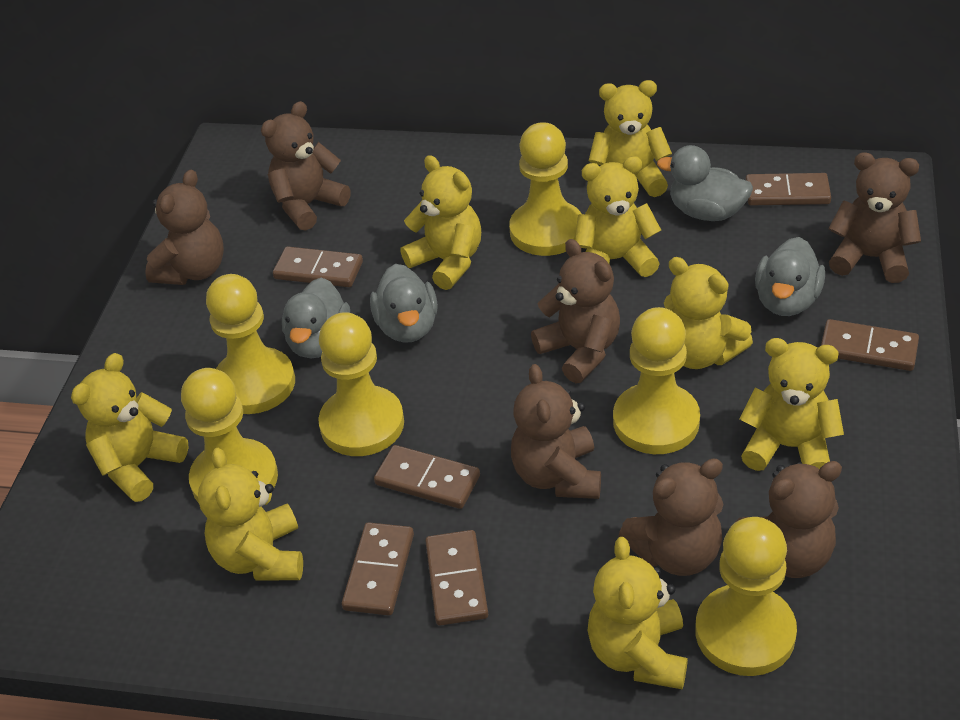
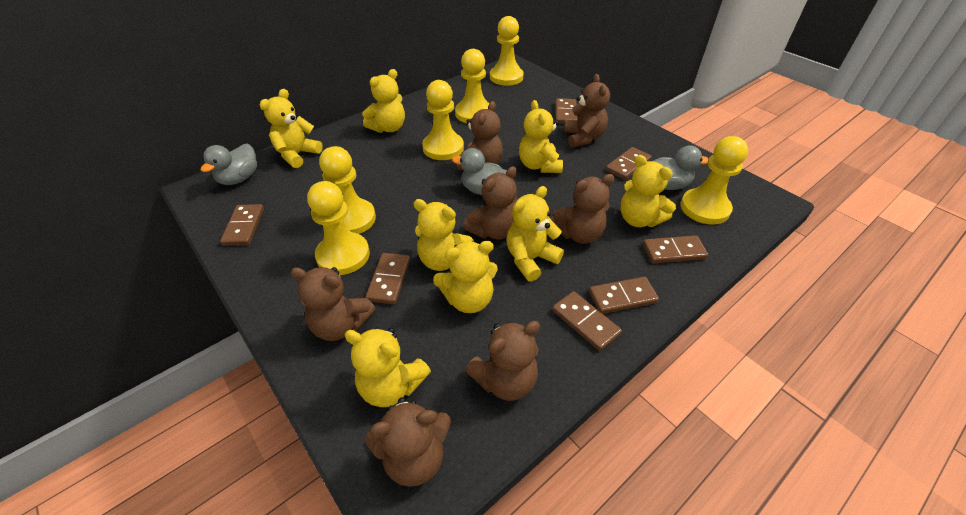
brown domino: 6 -> 7
grey duck: 4 -> 3

